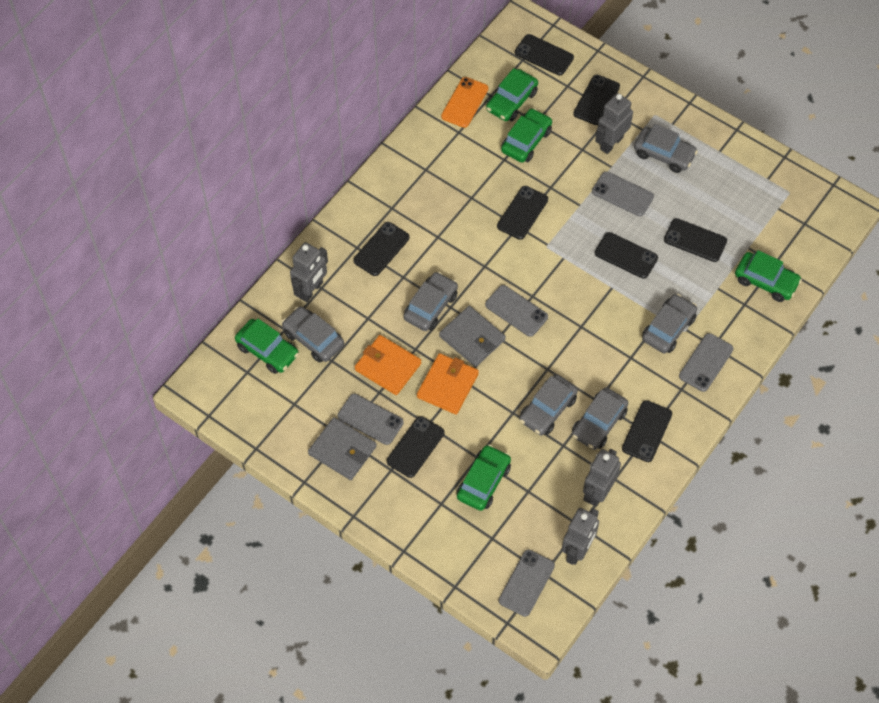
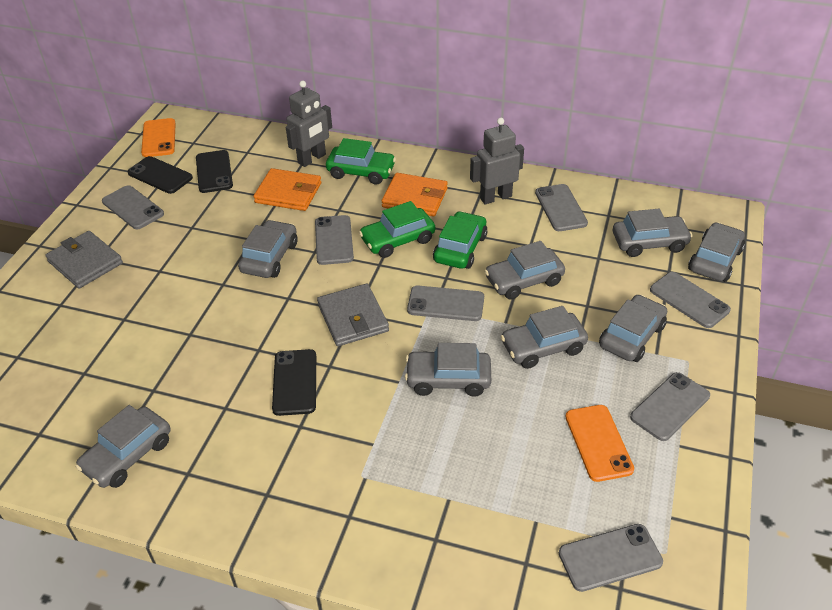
black phone: 8 -> 3
green car: 5 -> 3
grey car: 6 -> 8
grey phone: 5 -> 7
grey robot: 4 -> 2
orange phone: 1 -> 2

